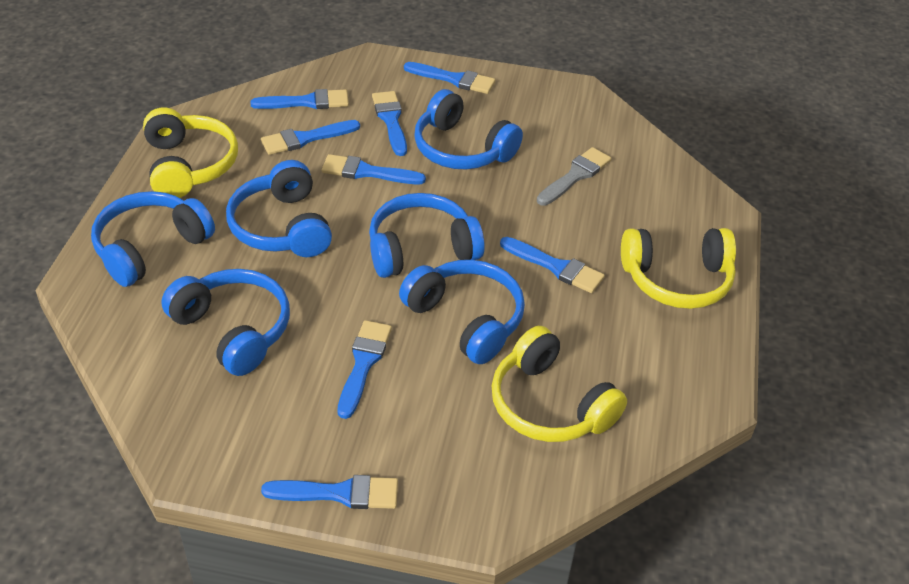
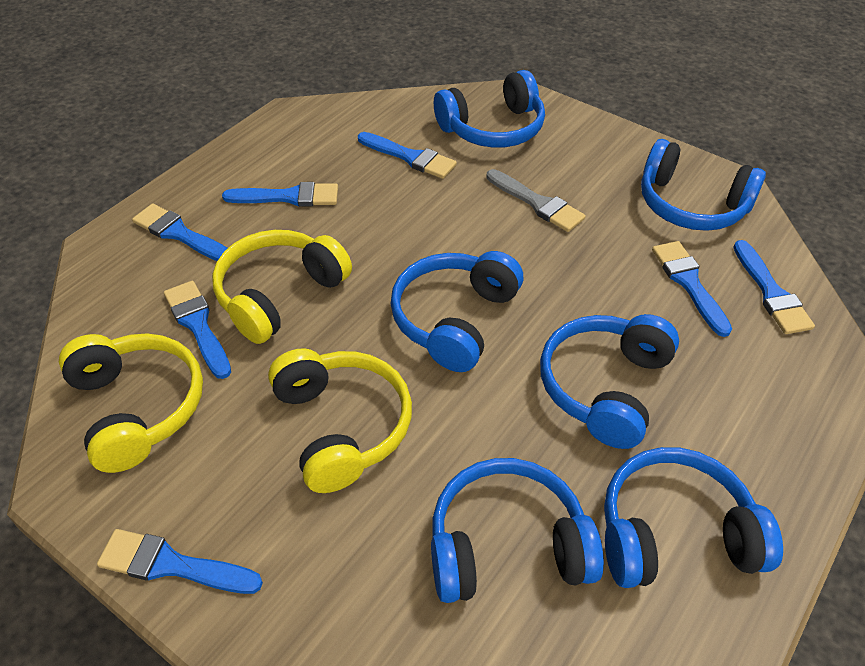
blue brush: 8 -> 7

